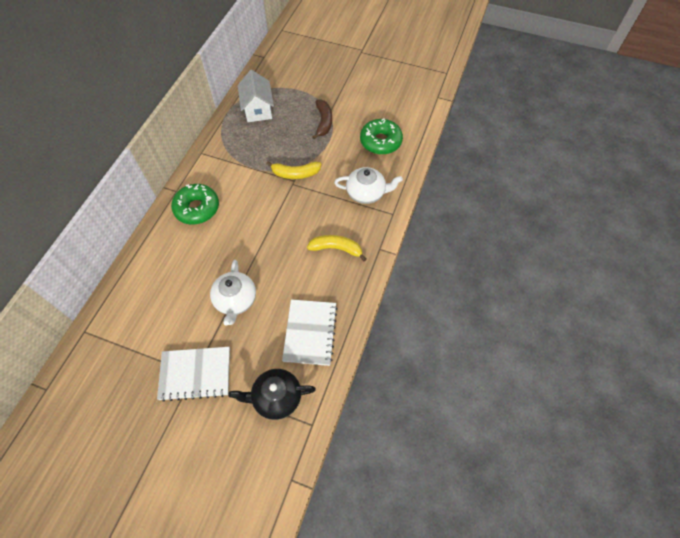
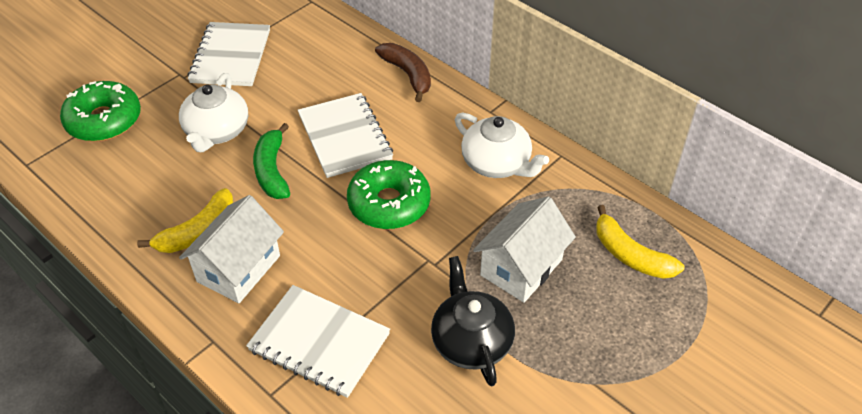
green banana: 0 -> 1
white house: 1 -> 2
white notebook: 2 -> 3

